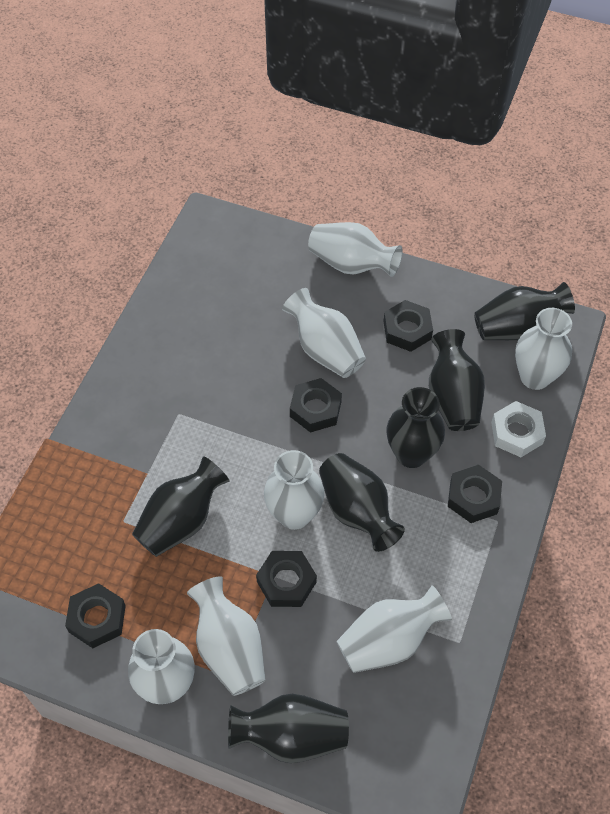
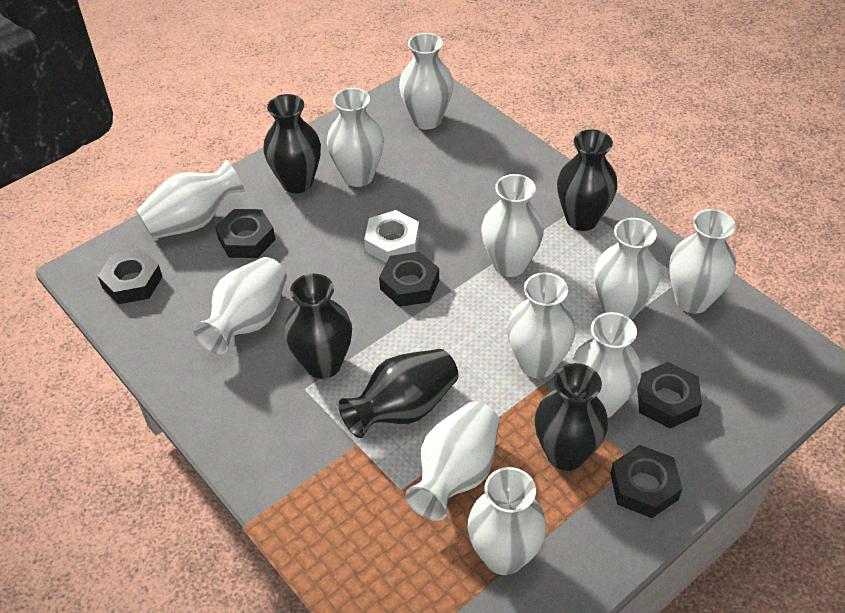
black vase: 6 -> 5
white vase: 7 -> 11

